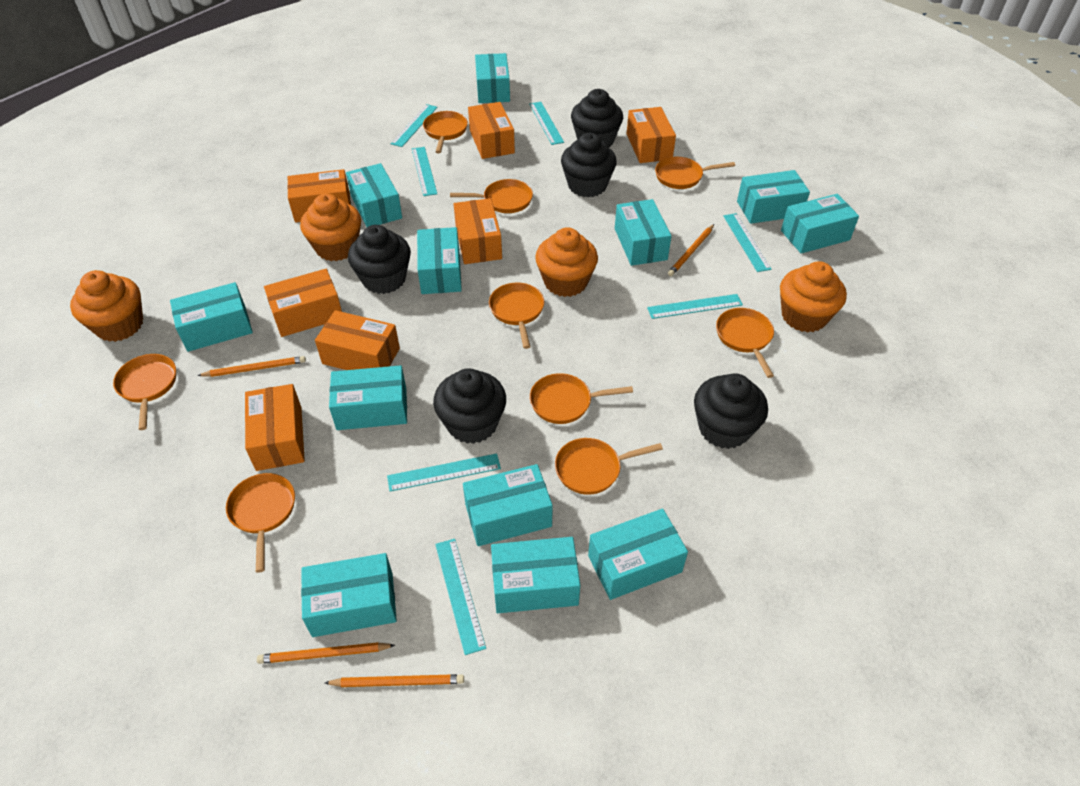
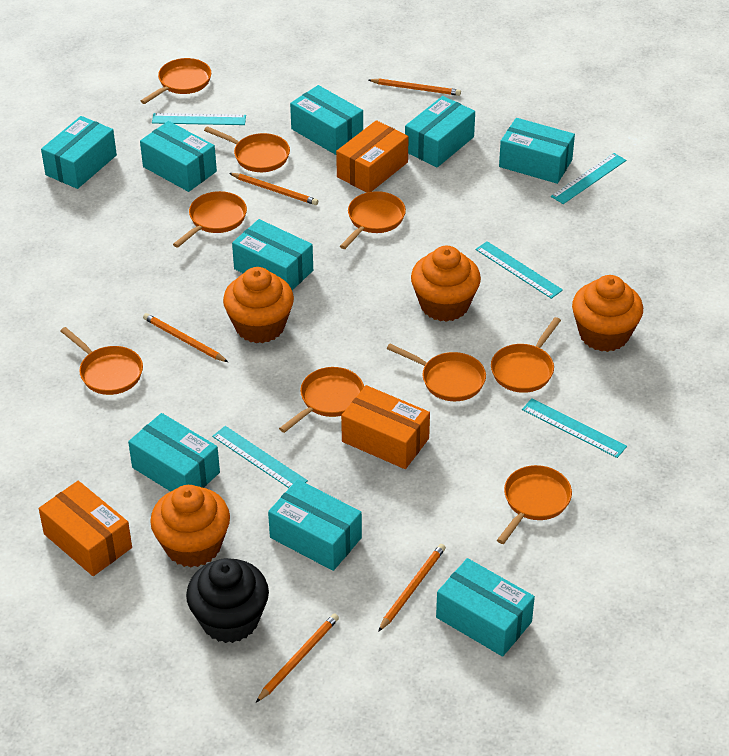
black cupcake: 5 -> 1
orange box: 7 -> 3
orange pencil: 4 -> 5
turquoise box: 12 -> 9
turquoise ruler: 7 -> 5

